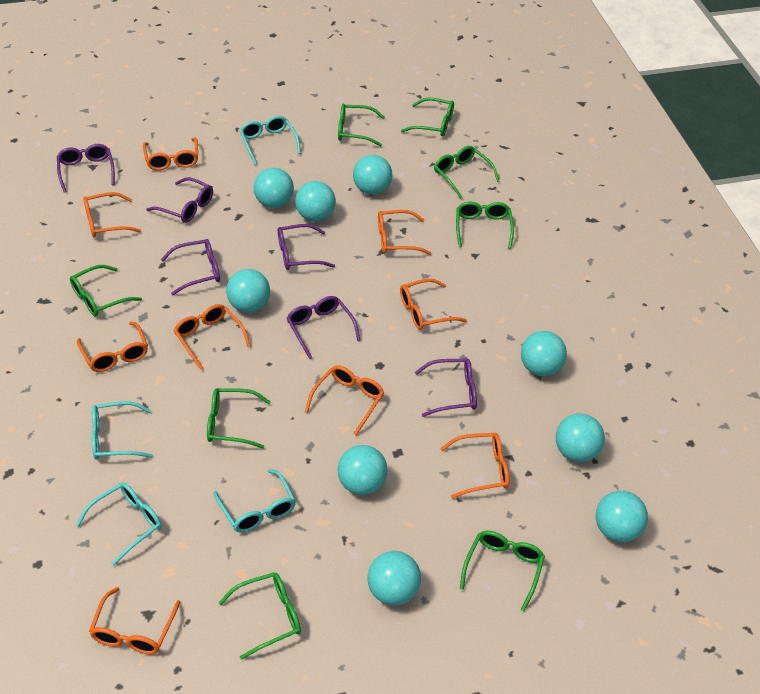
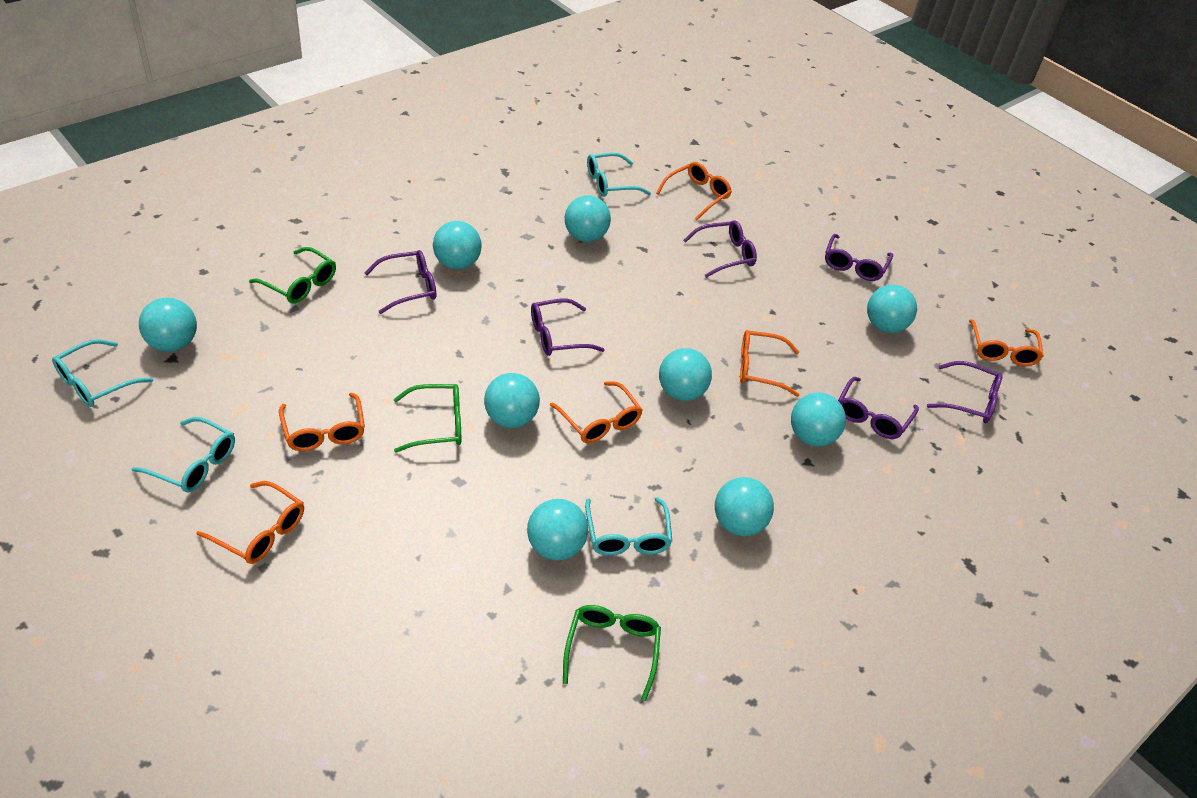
green glasses: 8 -> 3
orange glasses: 9 -> 6

